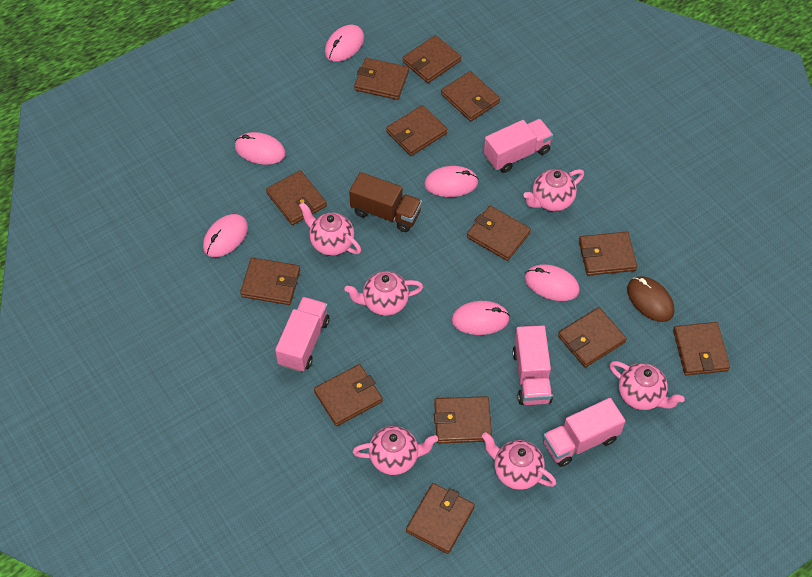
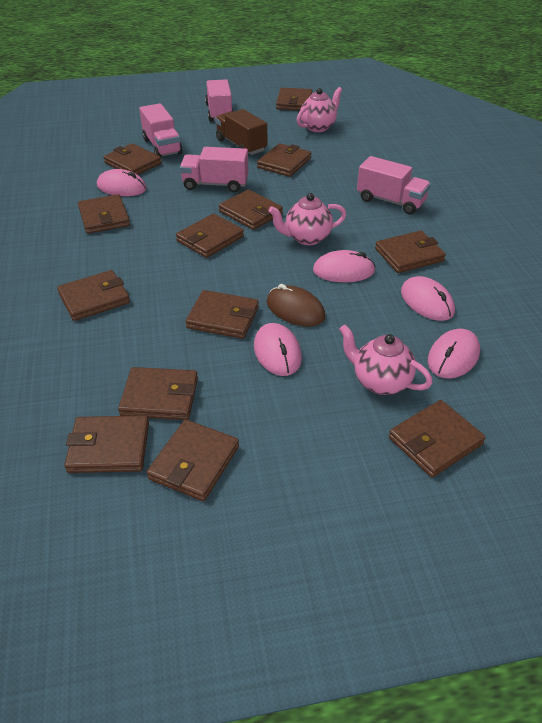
pink mouse: 6 -> 5
pink teapot: 6 -> 3

